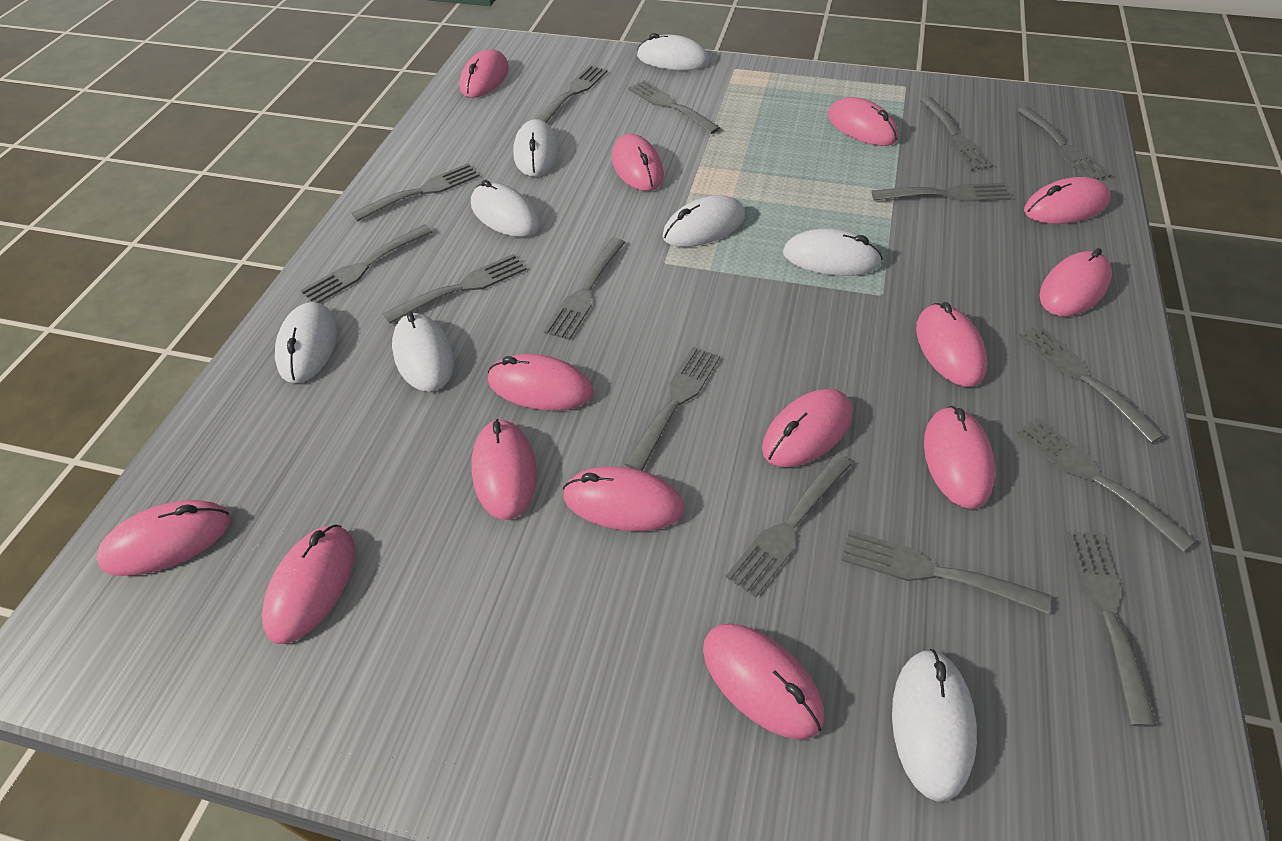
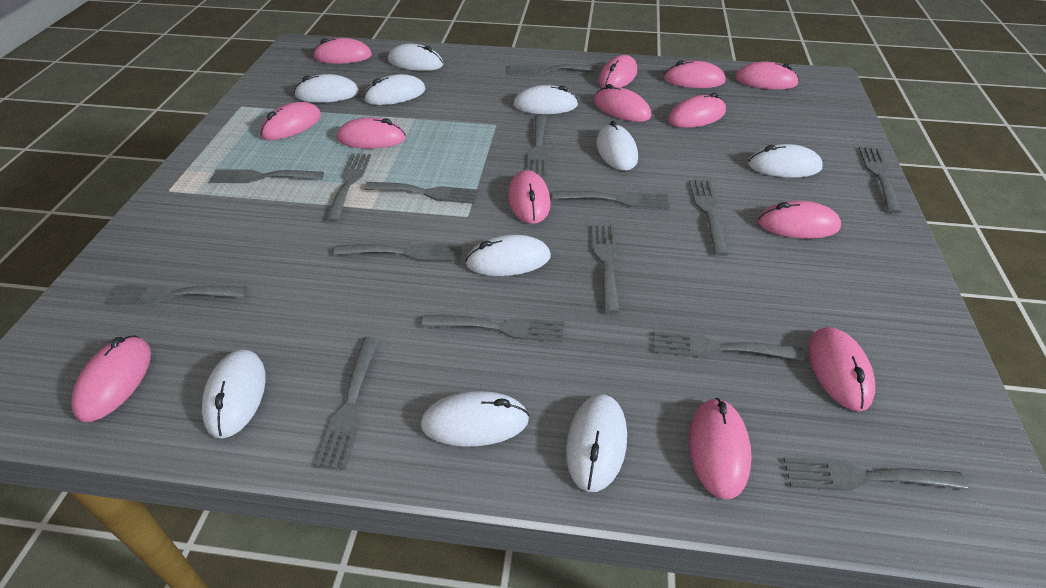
pink mouse: 14 -> 13
white mouse: 8 -> 10

